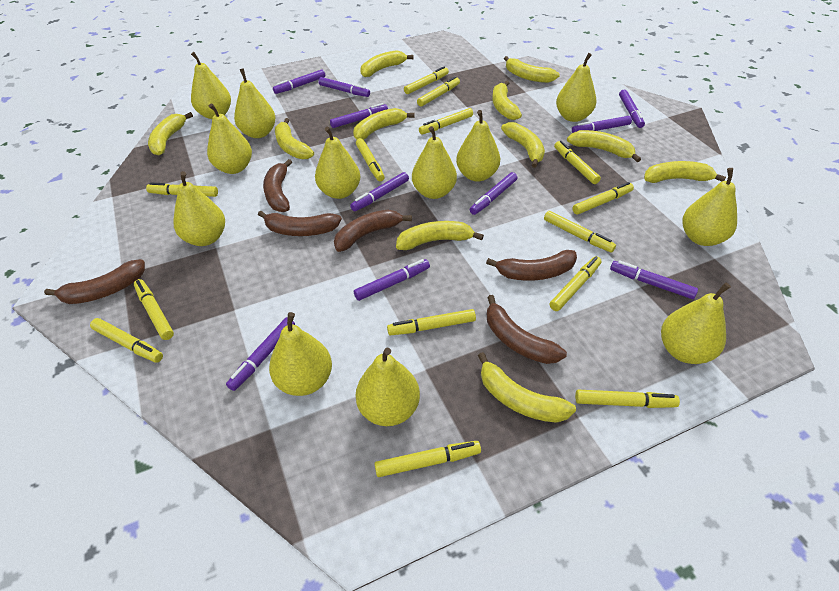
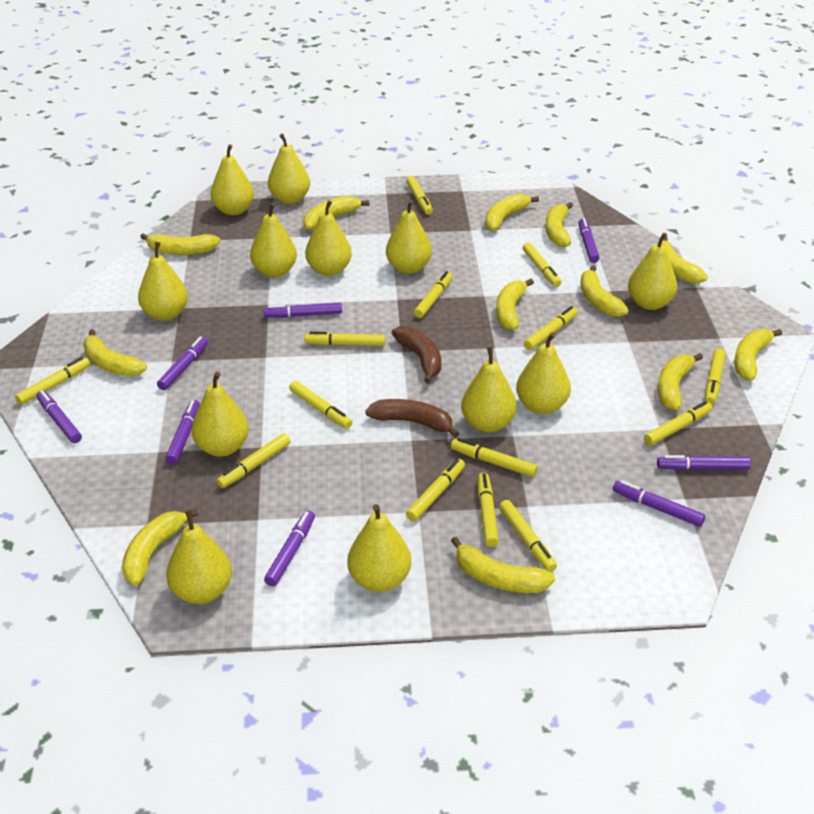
brown banana: 6 -> 2
purple marker: 10 -> 8
yellow banana: 11 -> 12

